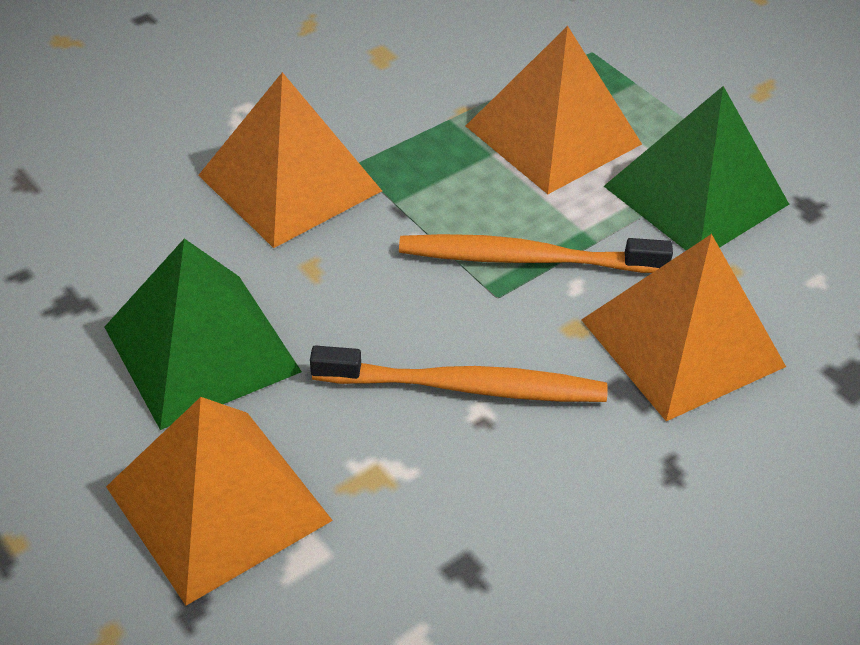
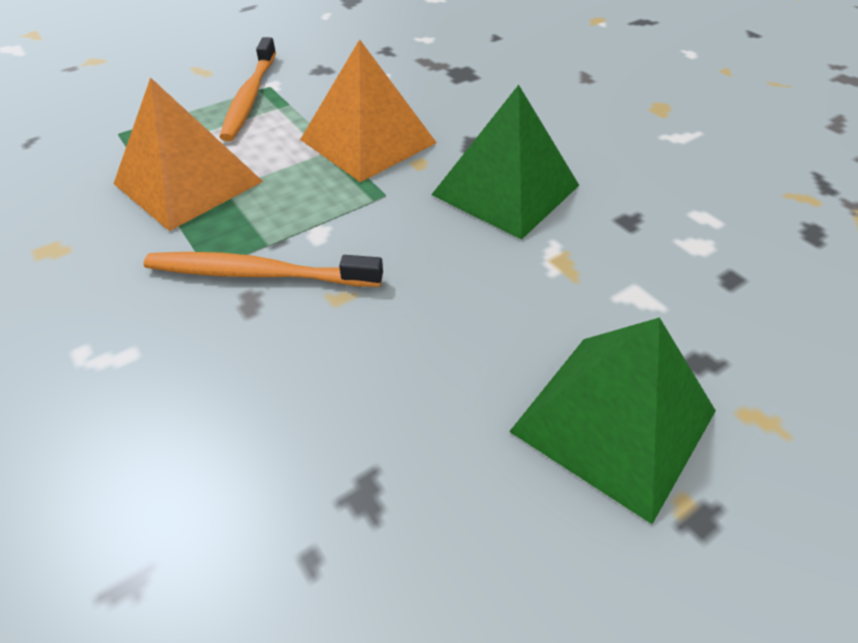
orange pyramid: 4 -> 2

